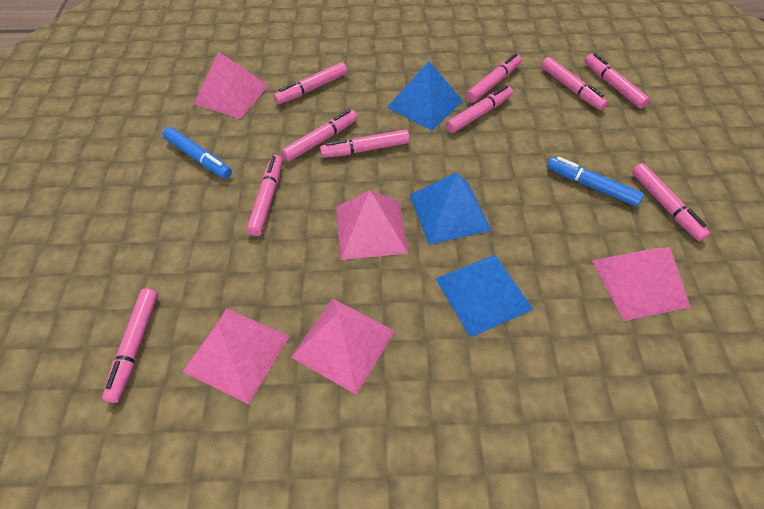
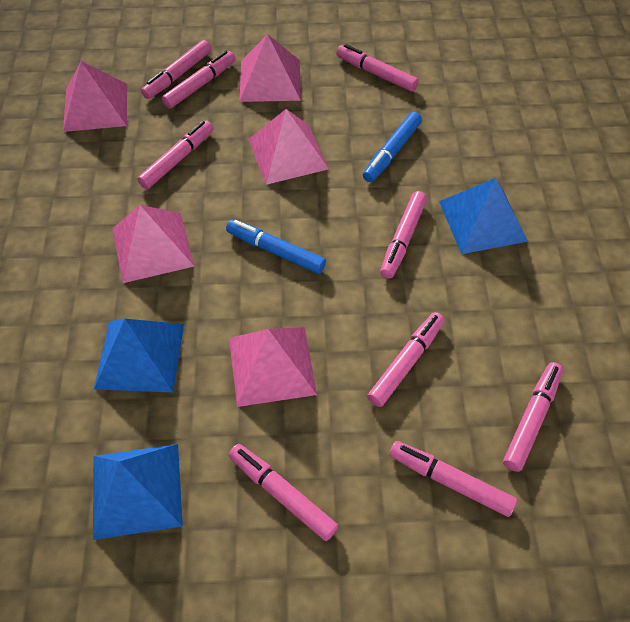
pink marker: 10 -> 9

